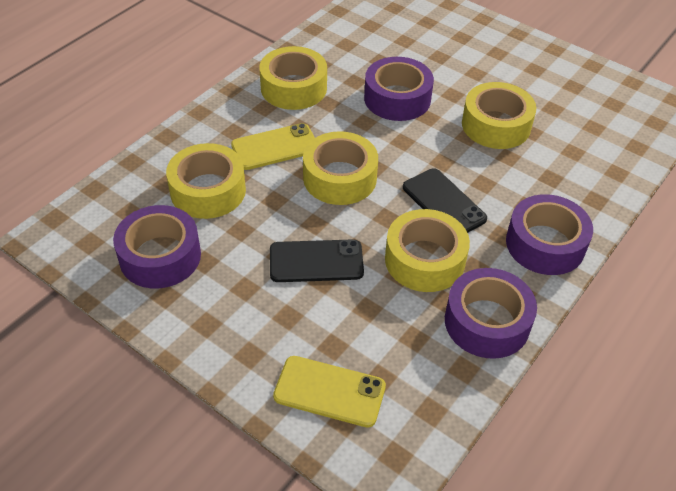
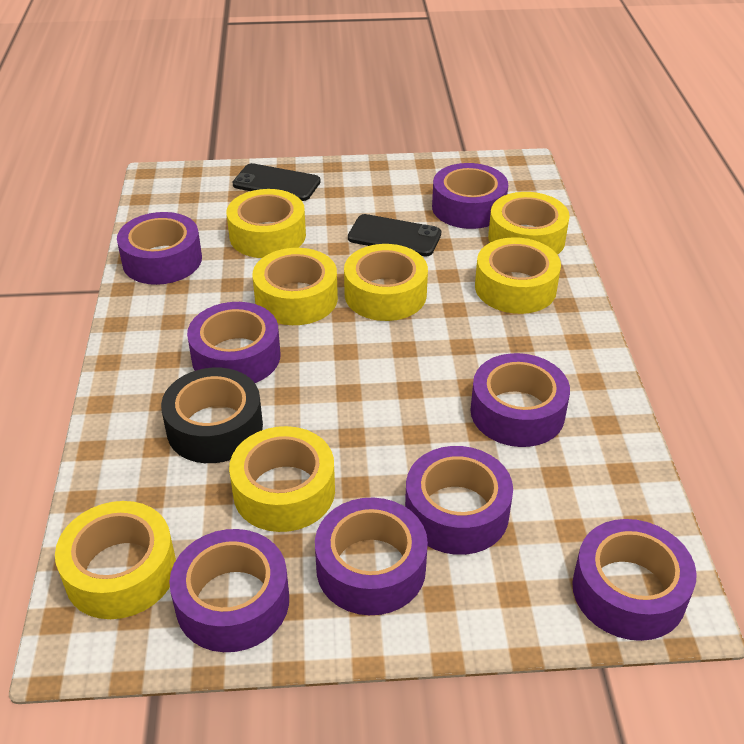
black tape: 0 -> 1
purple tape: 4 -> 8
yellow phone: 2 -> 0
yellow tape: 5 -> 7

